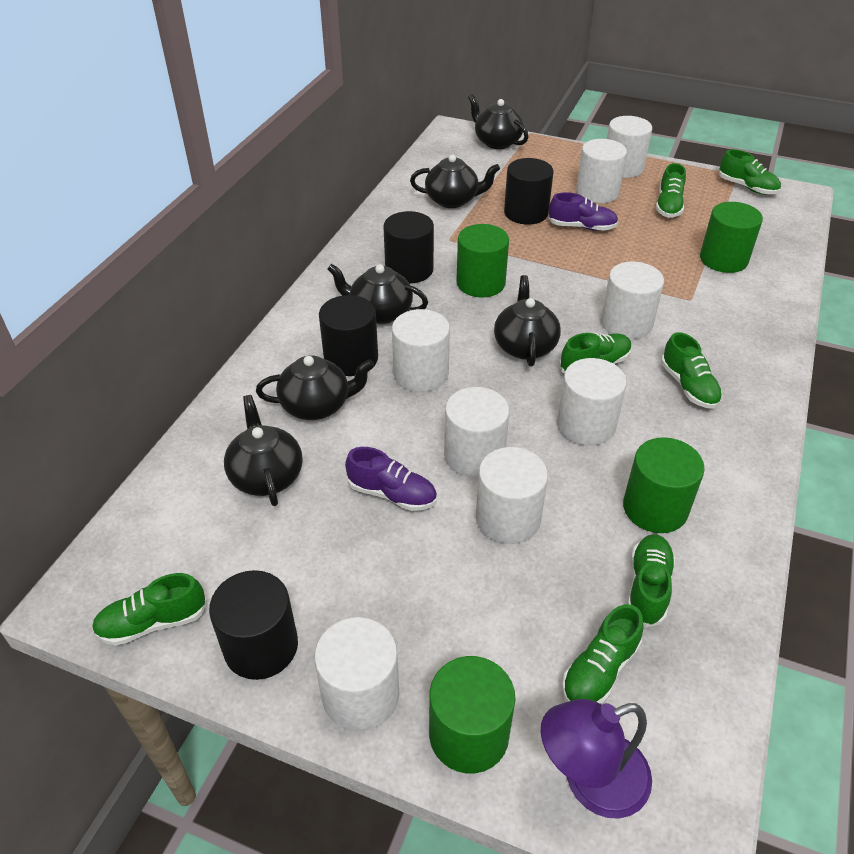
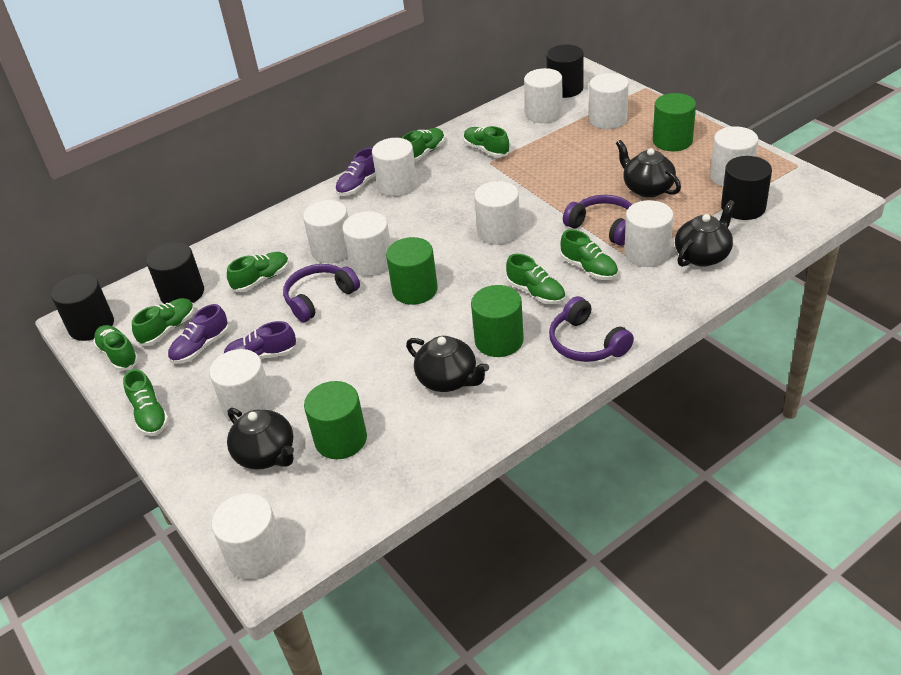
black teapot: 6 -> 4
green shoe: 7 -> 8
purple headphones: 0 -> 3
purple lamp: 1 -> 0
purple shoe: 2 -> 3
white cylinder: 8 -> 10

